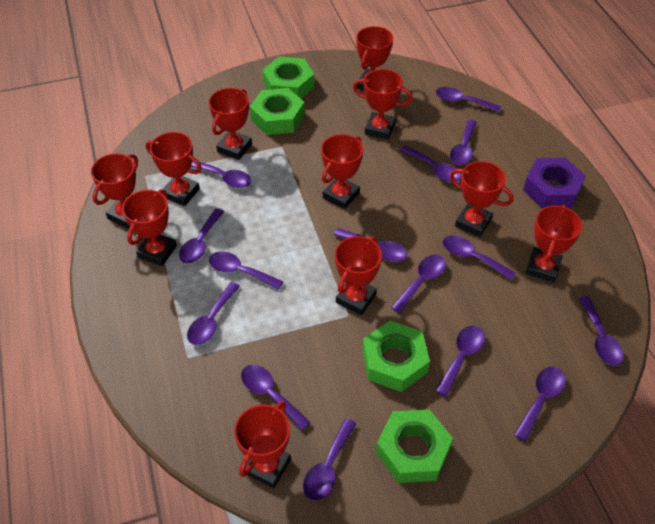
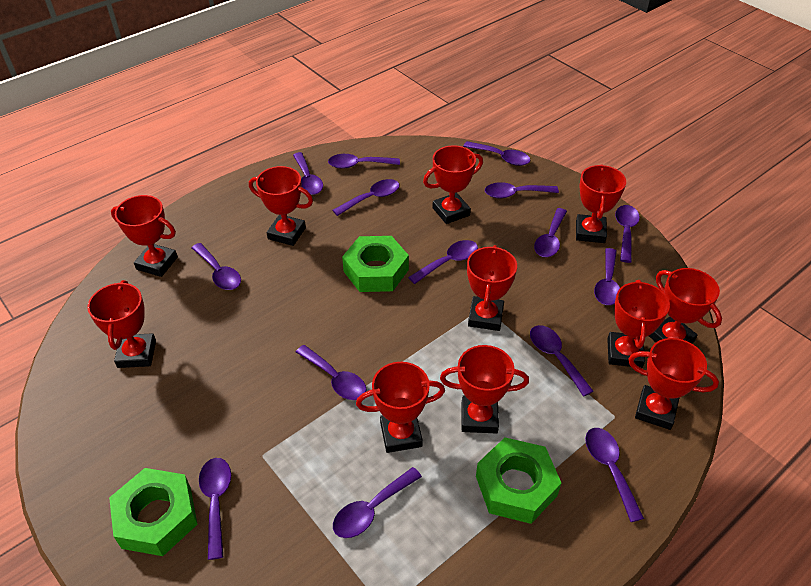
green nut: 4 -> 3
purple nut: 1 -> 0

